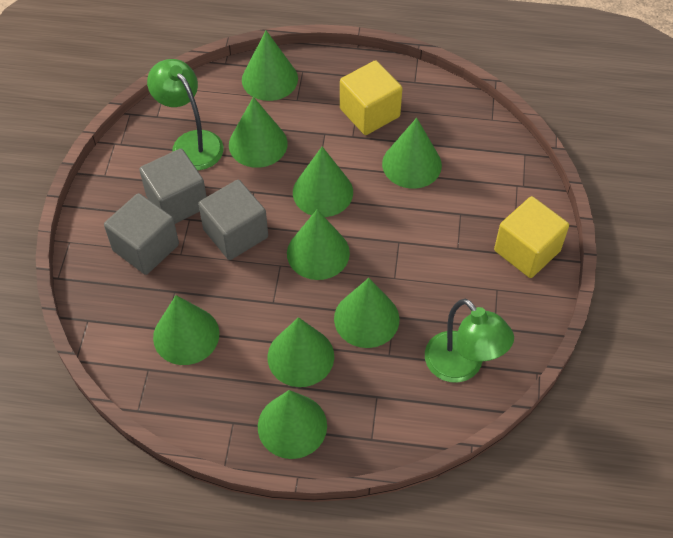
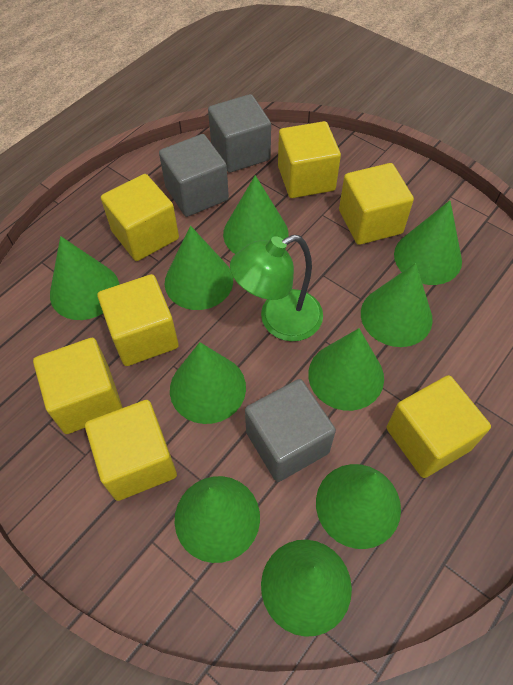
green cone: 9 -> 10
green lamp: 2 -> 1
yellow cube: 2 -> 7

